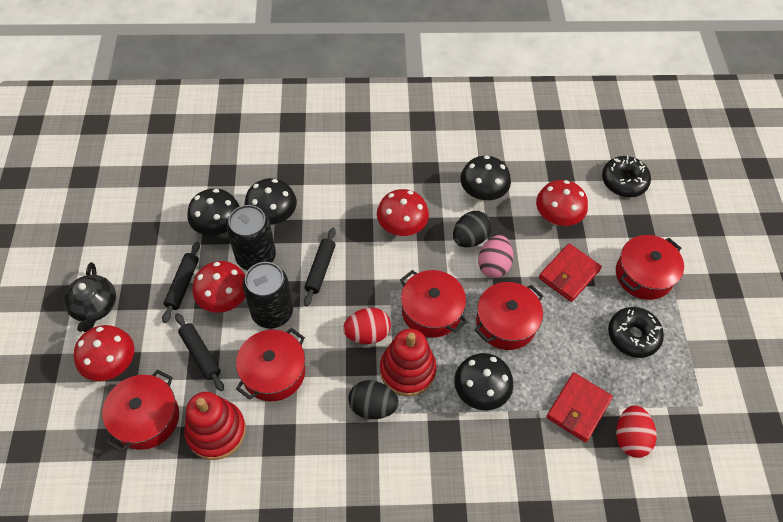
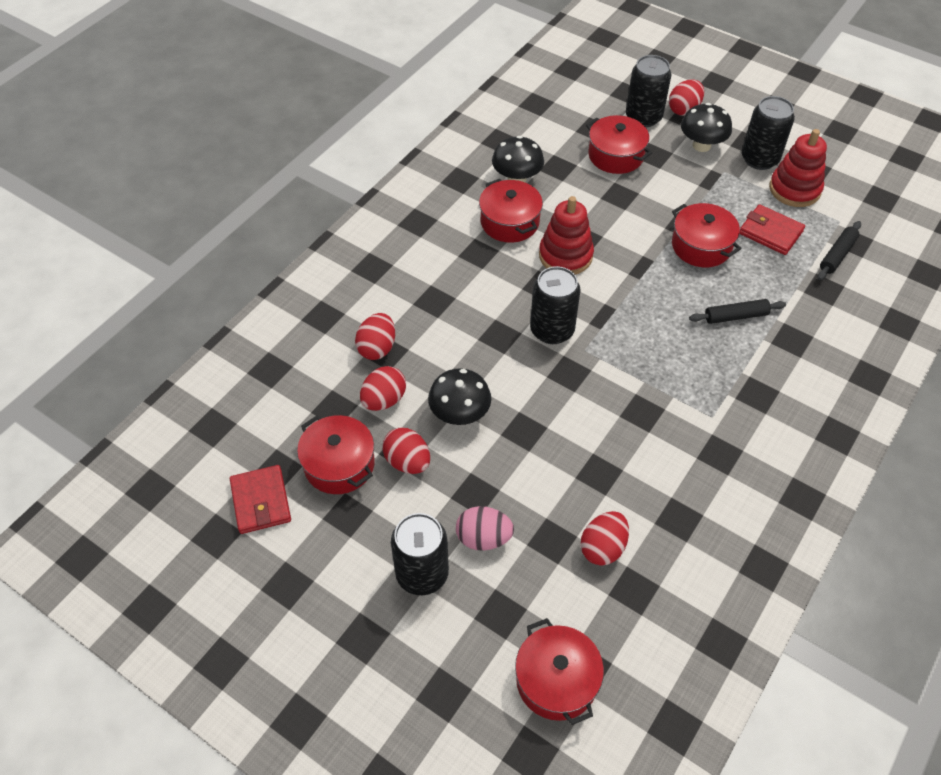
black can: 2 -> 4
black donut: 2 -> 0
black egg: 2 -> 0
black mushroom: 4 -> 3
black rolling pin: 3 -> 2
black teapot: 1 -> 0
red egg: 2 -> 5
red mushroom: 4 -> 0

